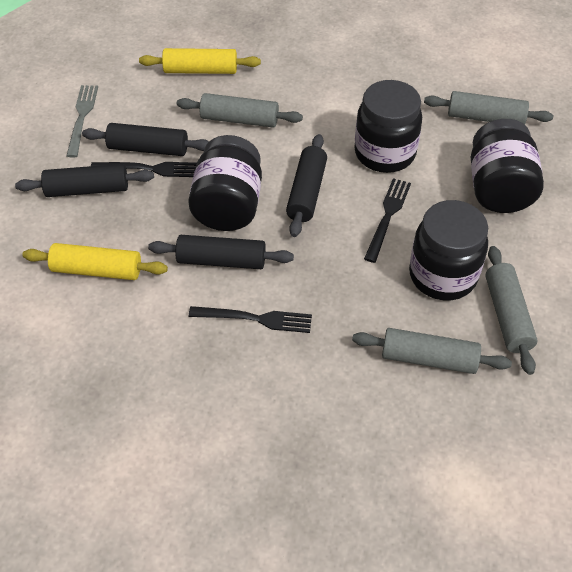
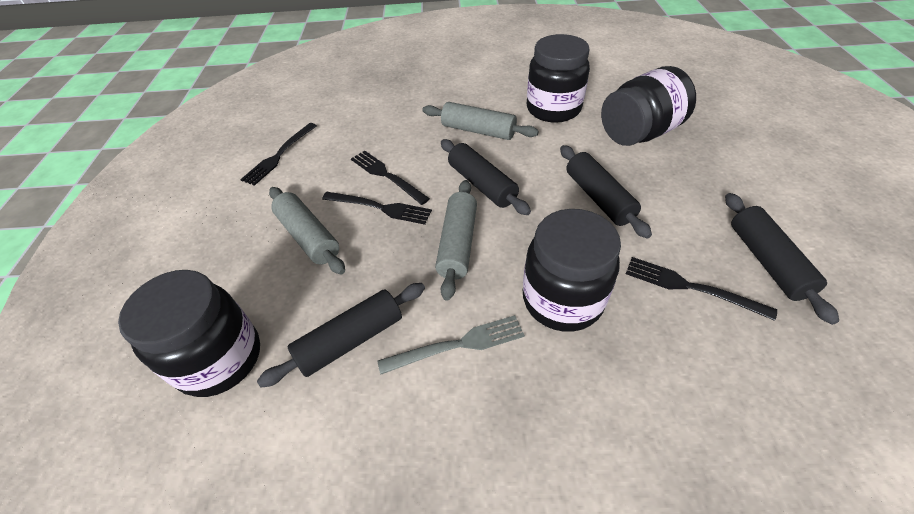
black fork: 3 -> 4
grey rolling pin: 4 -> 3
yellow rolling pin: 2 -> 0

